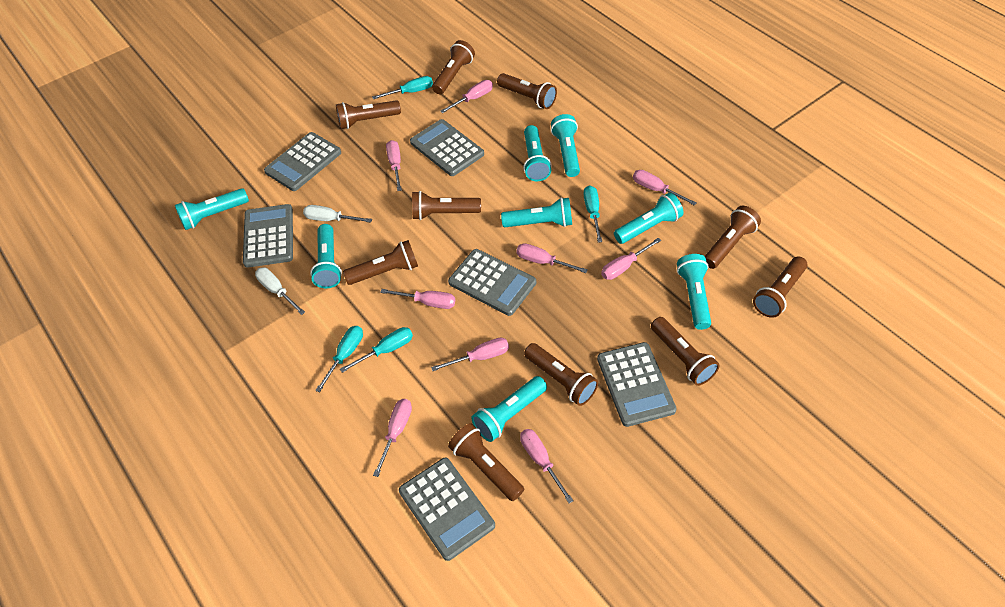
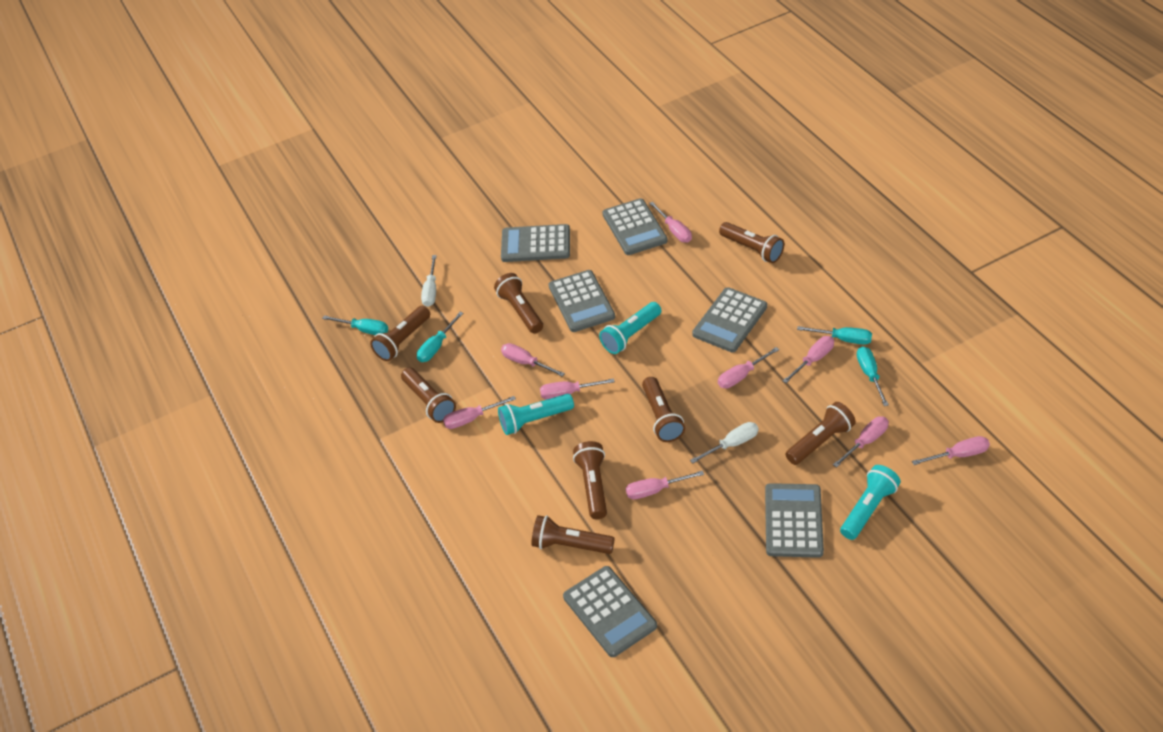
brown flashlight: 10 -> 8
turquoise flashlight: 8 -> 3

